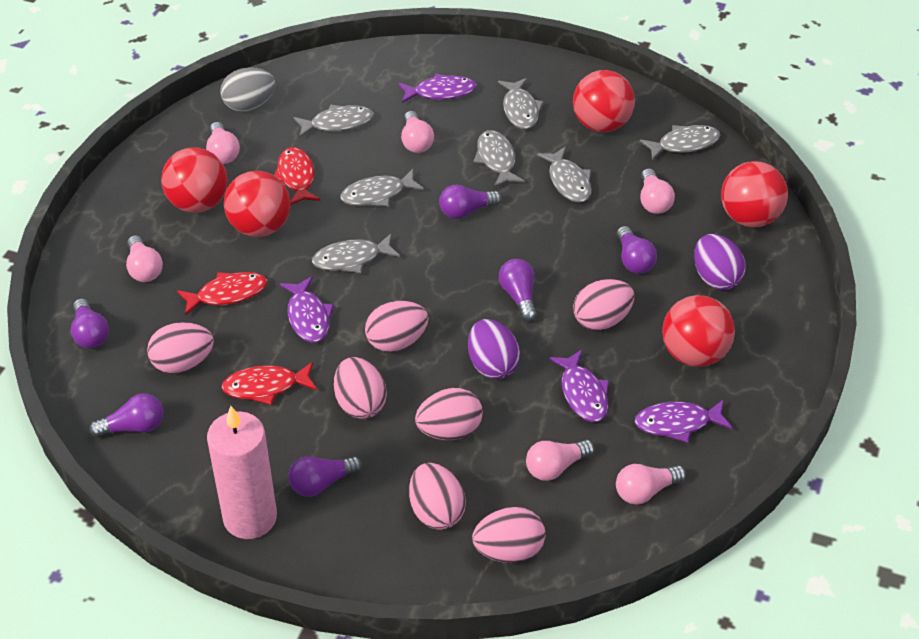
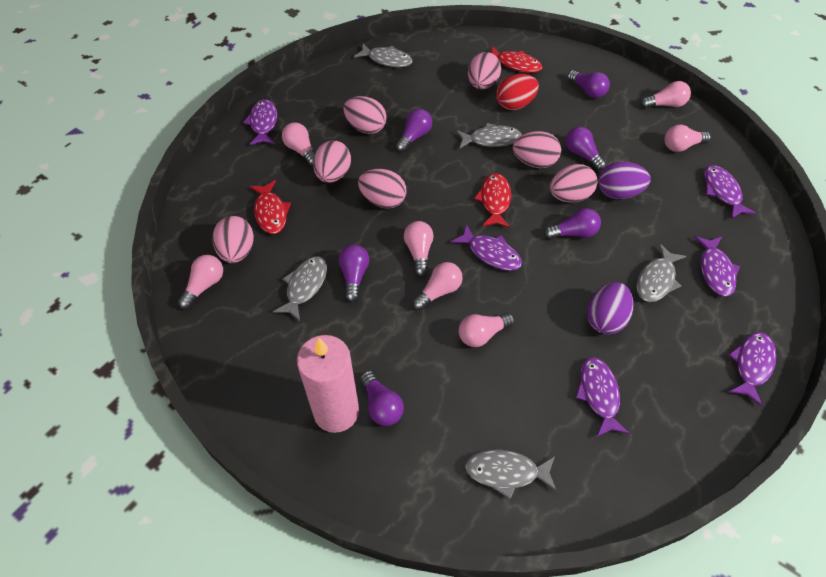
grey egg: 1 -> 0
grey fish: 7 -> 5
pink light bulb: 6 -> 7
purple fish: 4 -> 6
red ball: 5 -> 0
red egg: 0 -> 1

